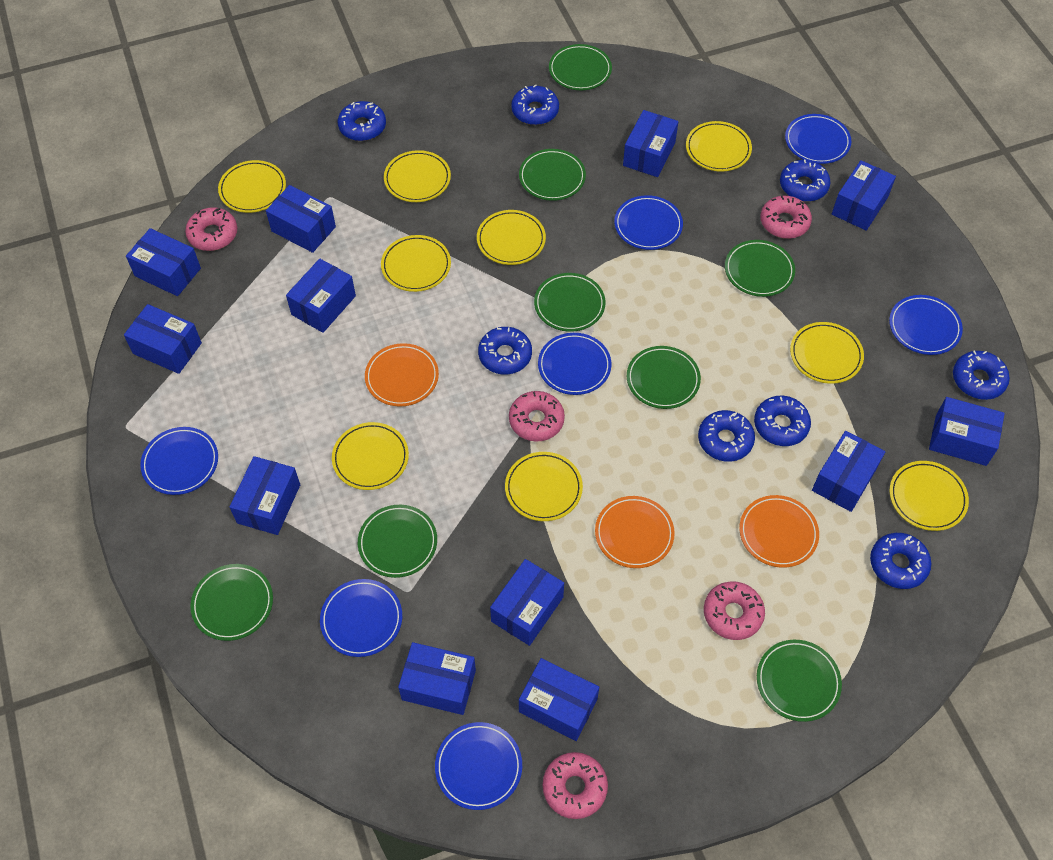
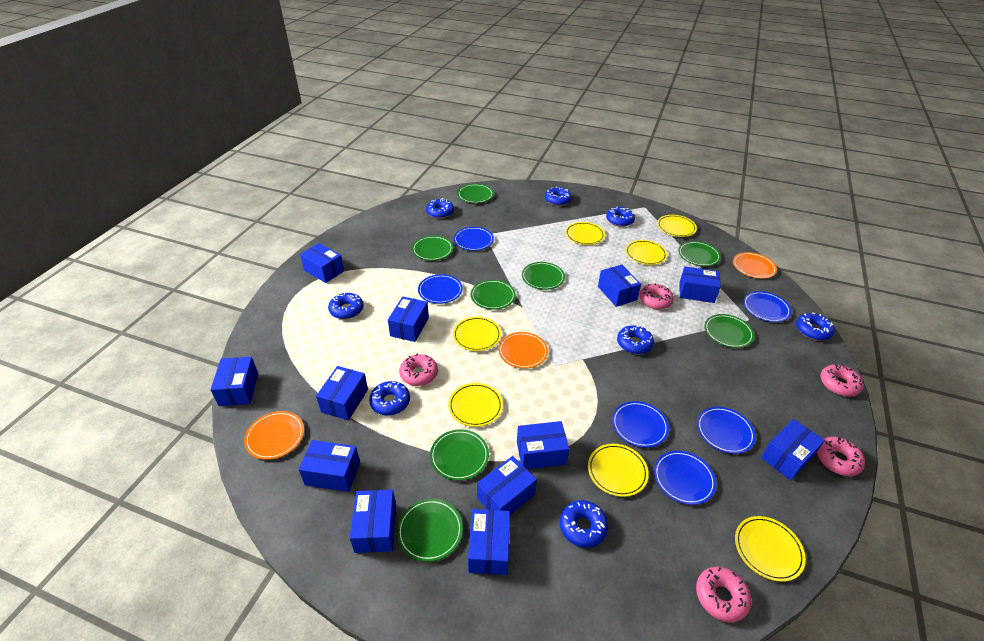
blue plate: 7 -> 6
yellow plate: 9 -> 7

